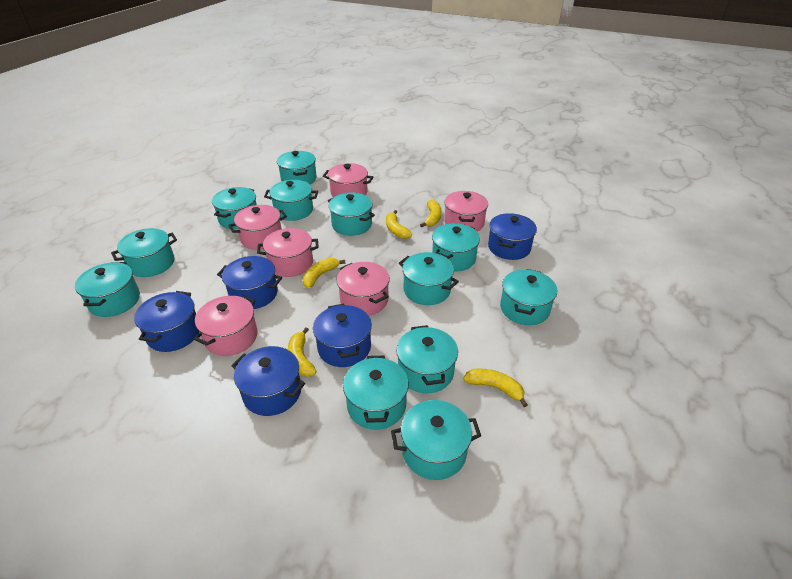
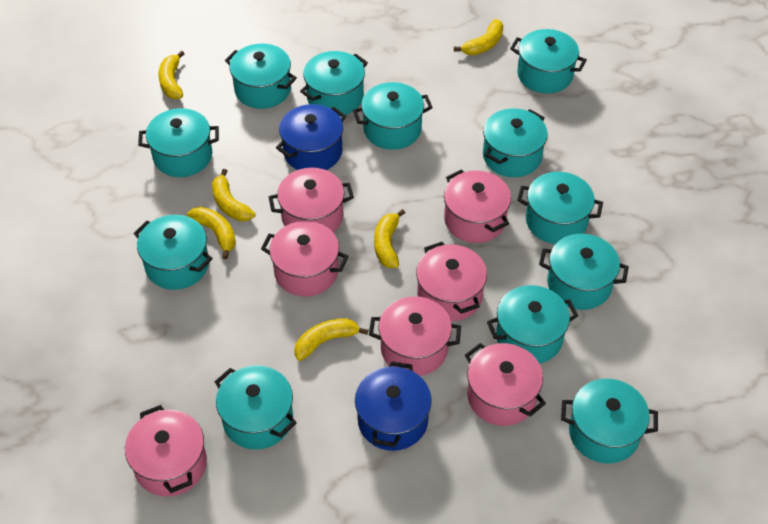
blue pot: 5 -> 2
pink pot: 6 -> 7
yellow banana: 5 -> 6

